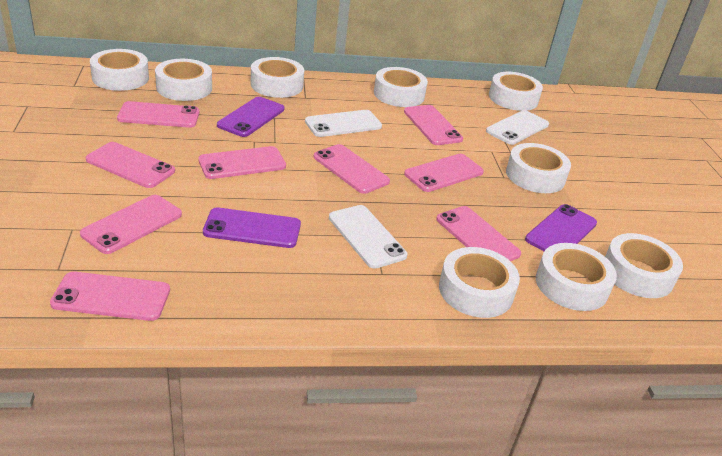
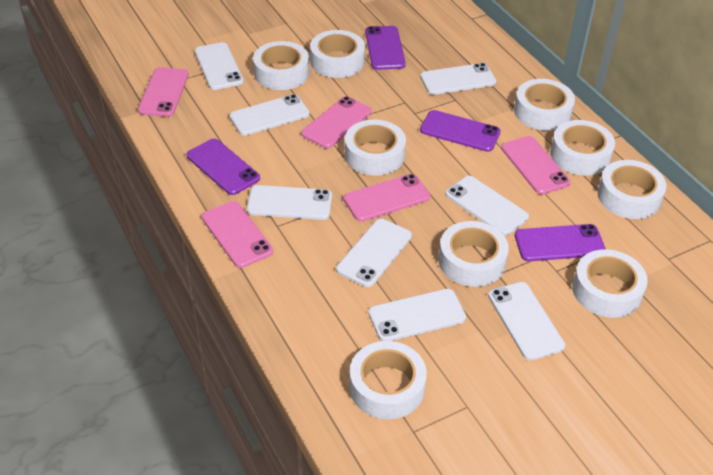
pink phone: 9 -> 5
purple phone: 3 -> 4
white phone: 3 -> 8

